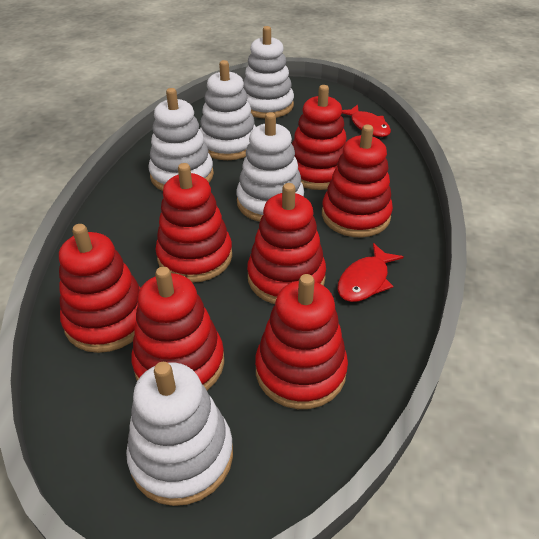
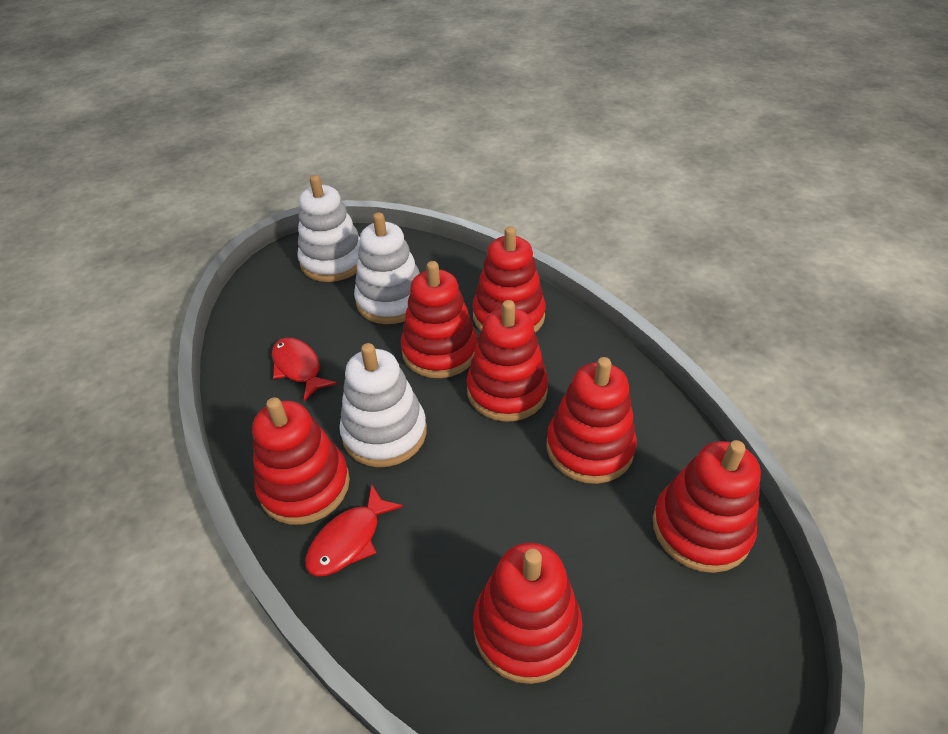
white stacking toy: 5 -> 3

